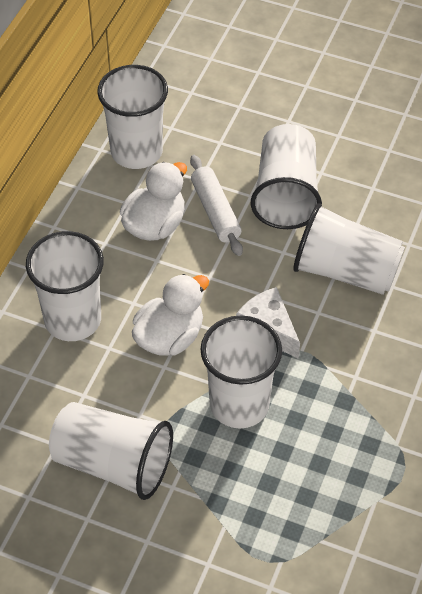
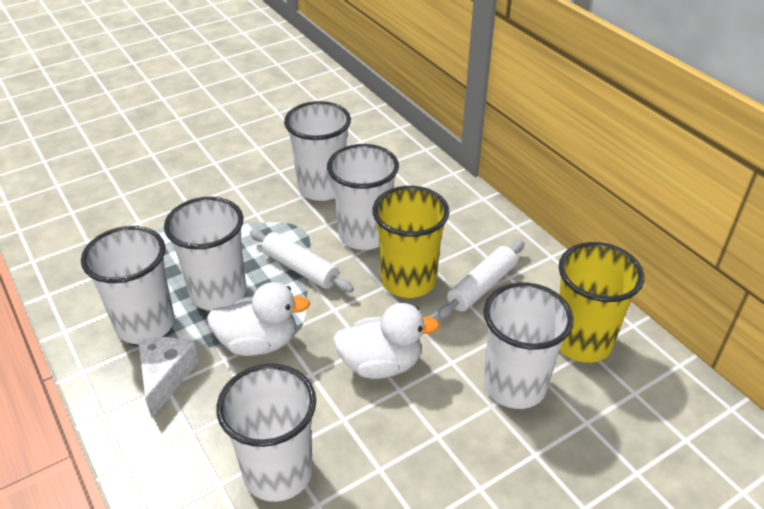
white rolling pin: 1 -> 2
yellow cup: 0 -> 2

